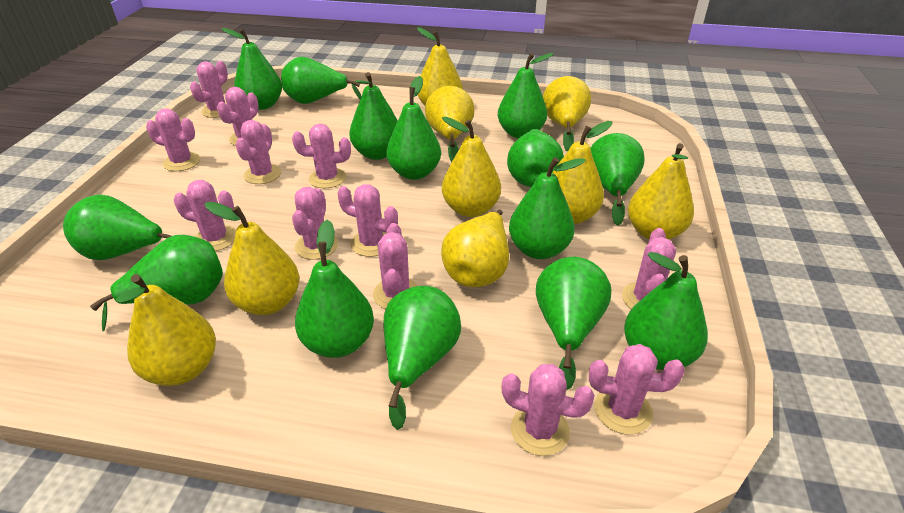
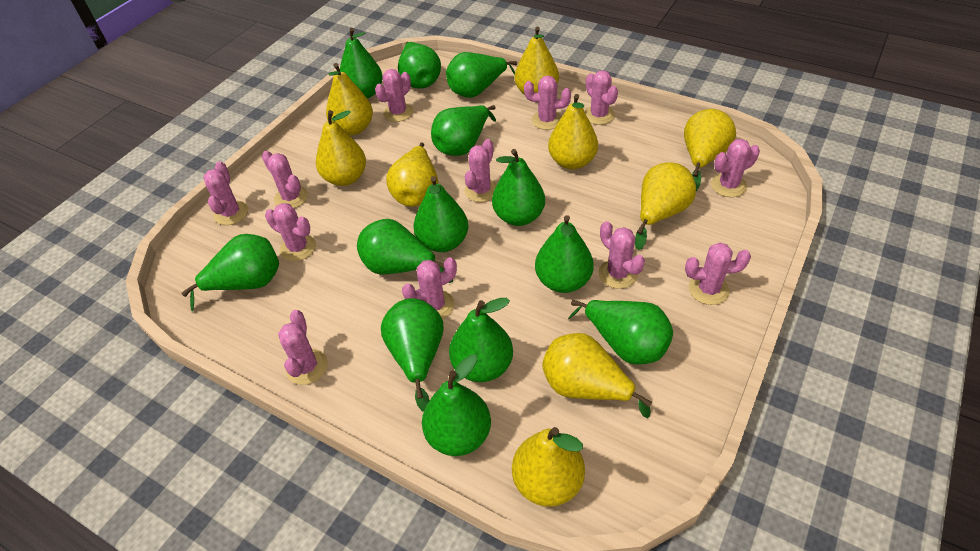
green pear: 14 -> 13

